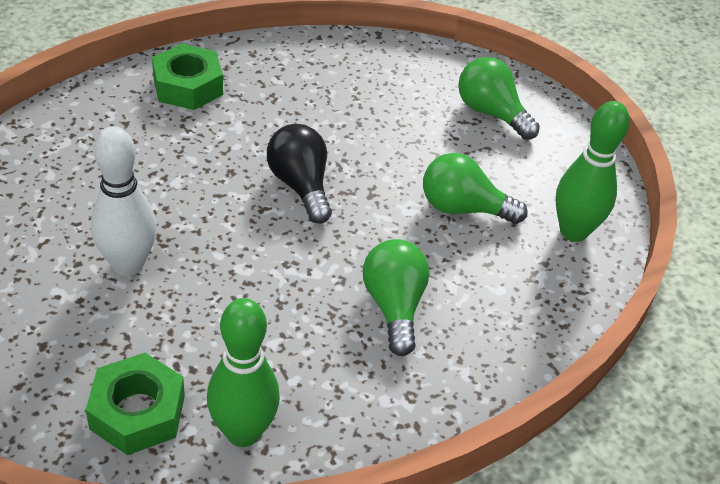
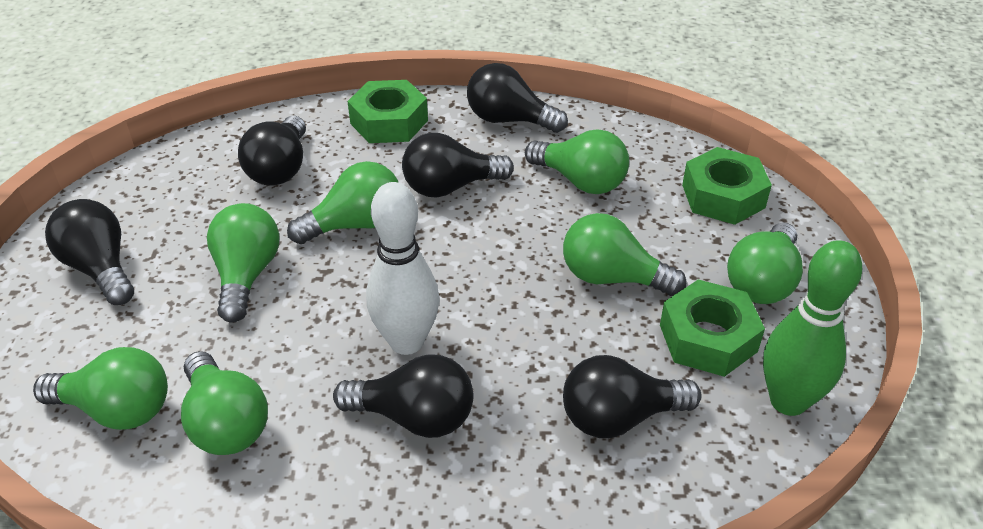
black light bulb: 1 -> 6
green bowling pin: 2 -> 1
green light bulb: 3 -> 7
green nut: 2 -> 3

